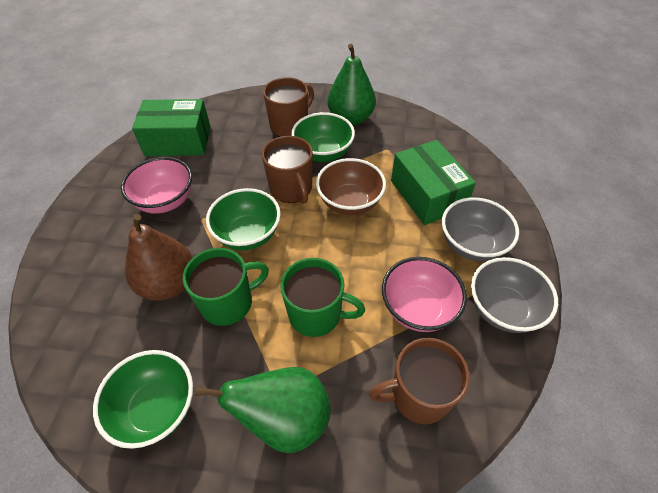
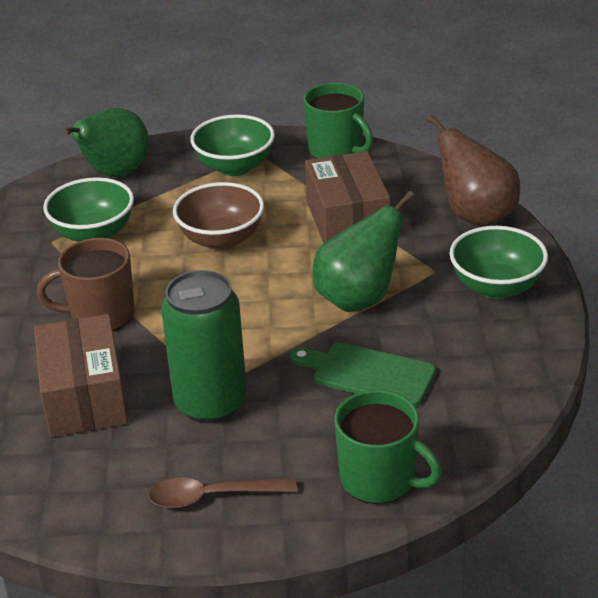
brown box: 0 -> 2
brown mug: 3 -> 1
brown spoon: 0 -> 1
green box: 2 -> 0
green can: 0 -> 1
green cutting board: 0 -> 1
grey bowl: 2 -> 0
pink bowl: 2 -> 0

